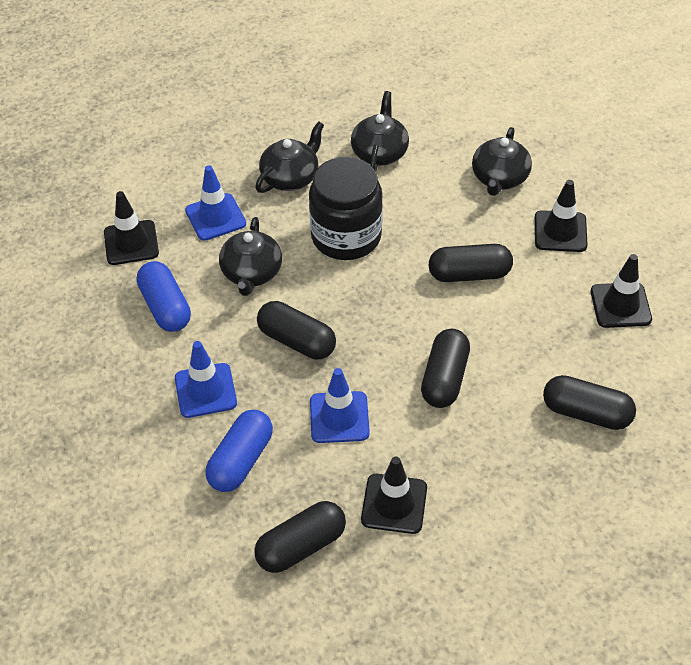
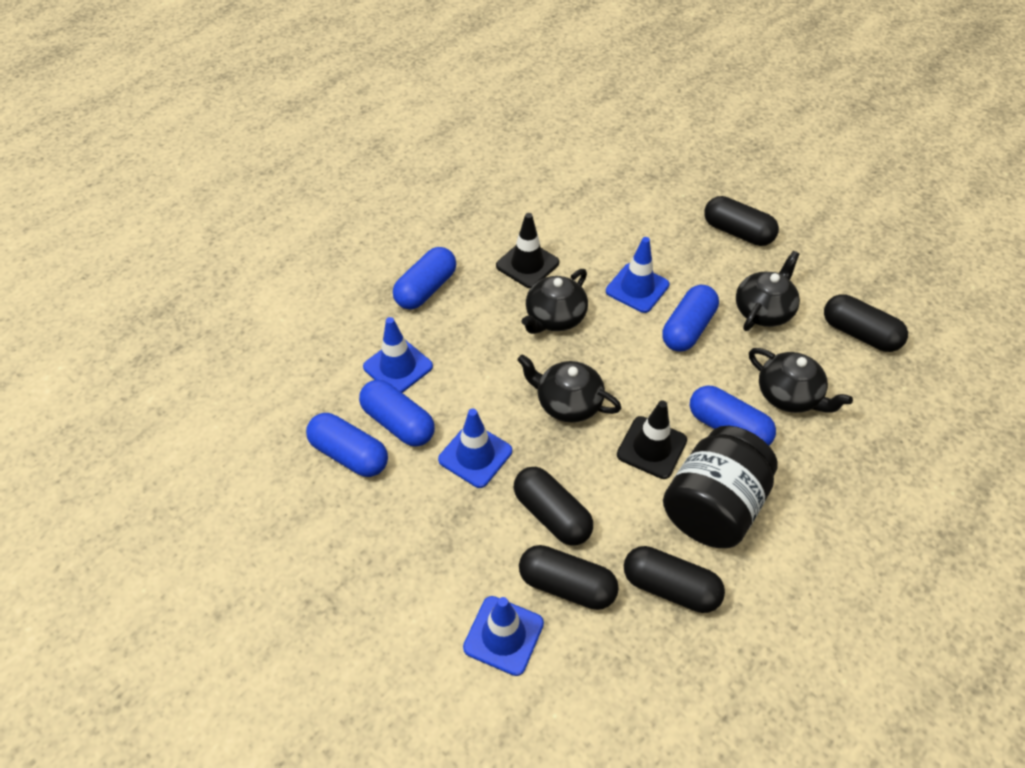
black traffic cone: 4 -> 2
blue capsule: 2 -> 5
blue traffic cone: 3 -> 4

